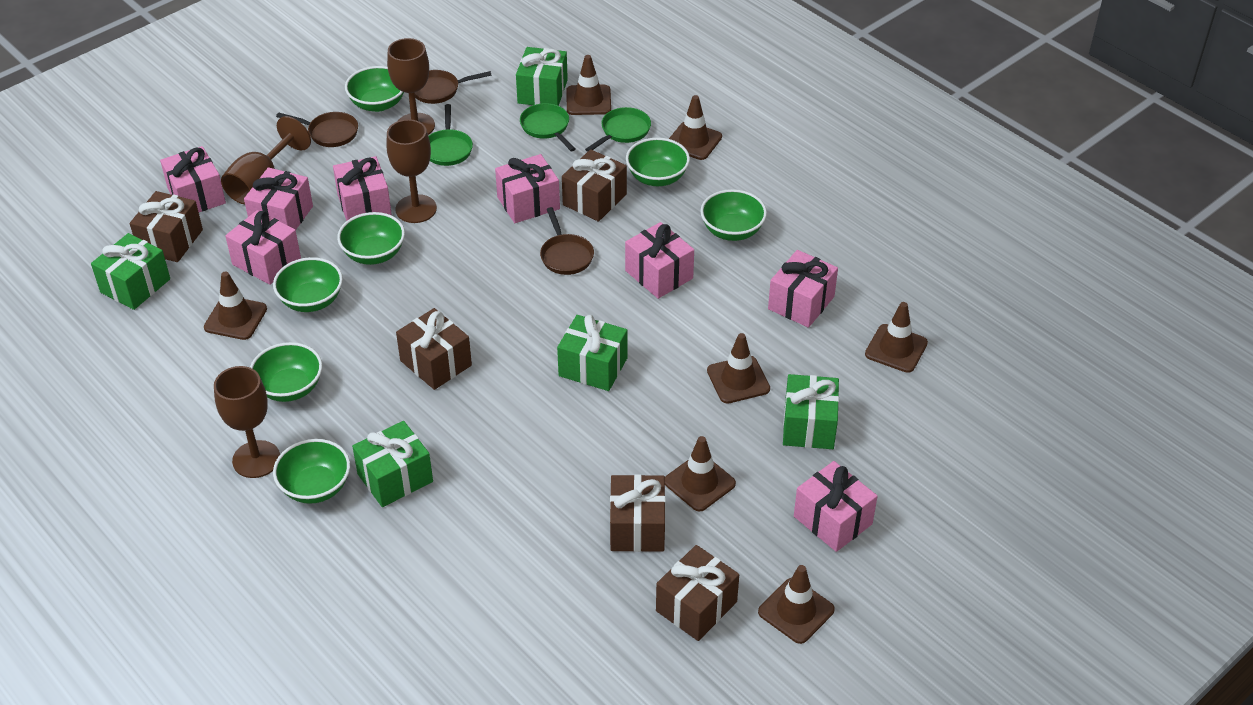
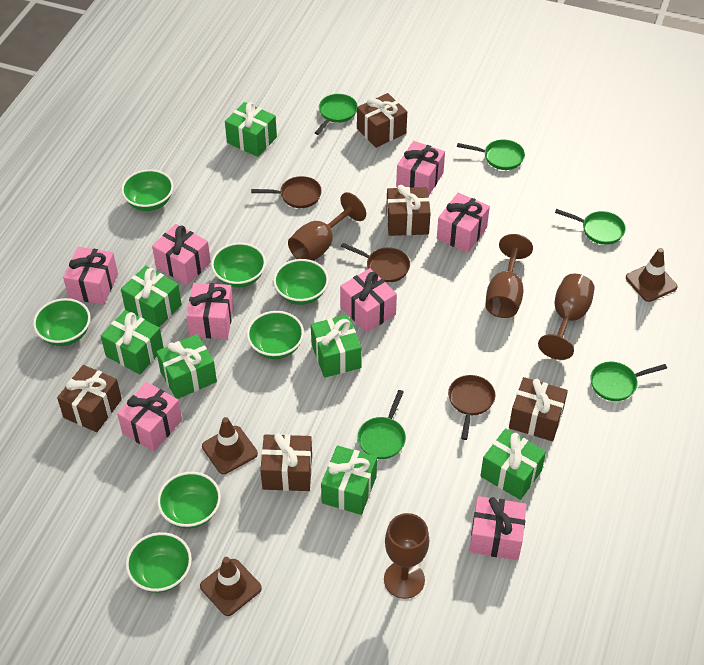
brown traffic cone: 7 -> 3
green gift: 5 -> 7
green pan: 3 -> 5

